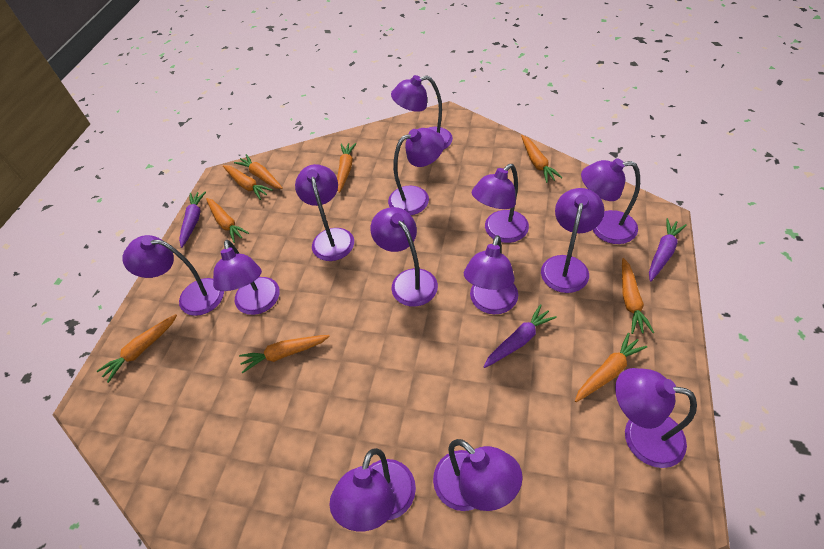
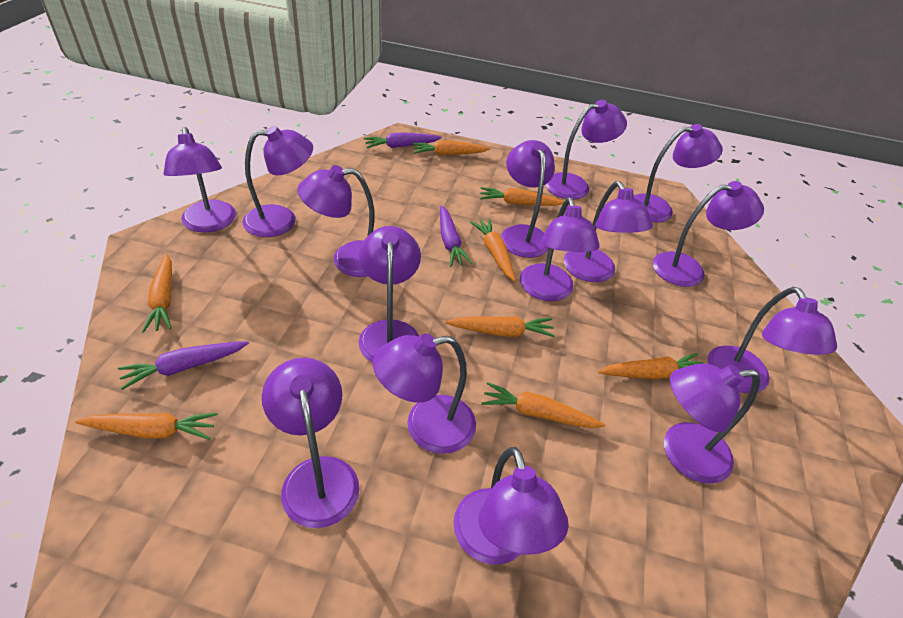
orange carrot: 9 -> 8
purple lamp: 13 -> 15

